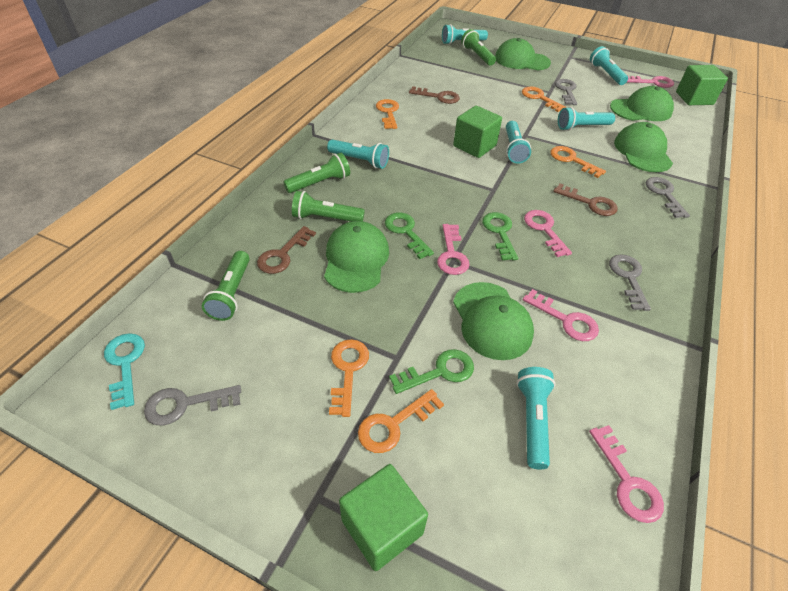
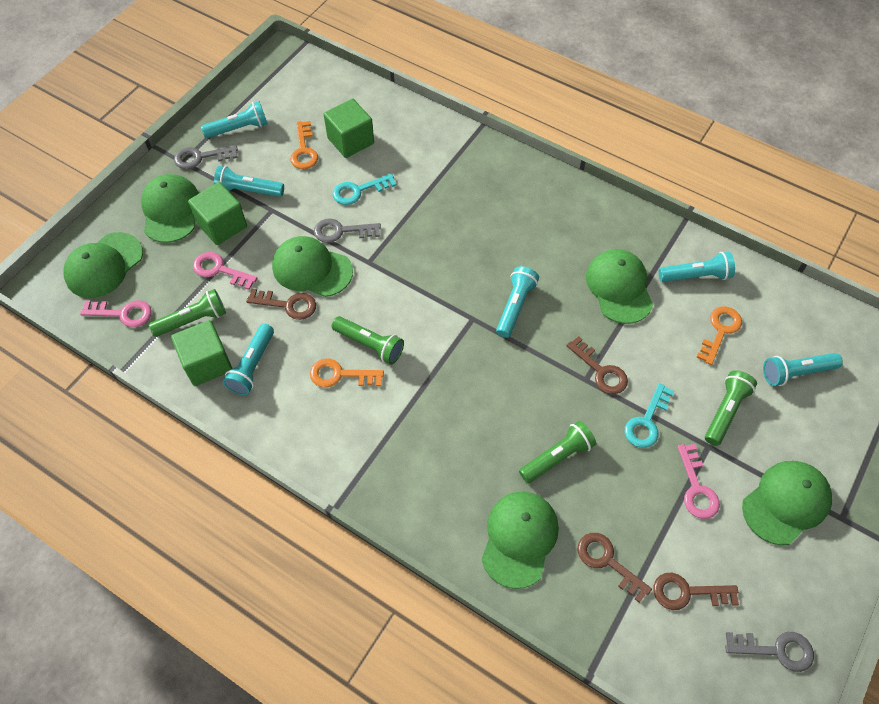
brown key: 3 -> 4
green cap: 5 -> 6
green key: 3 -> 0
grey key: 4 -> 3
orange key: 5 -> 3
pink key: 5 -> 3
turquoise key: 1 -> 2

